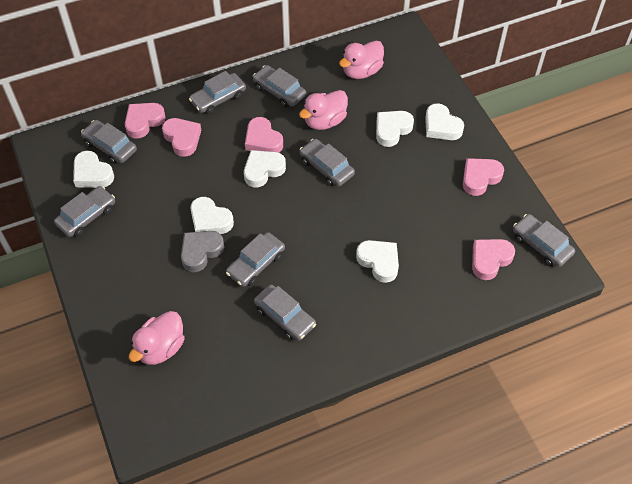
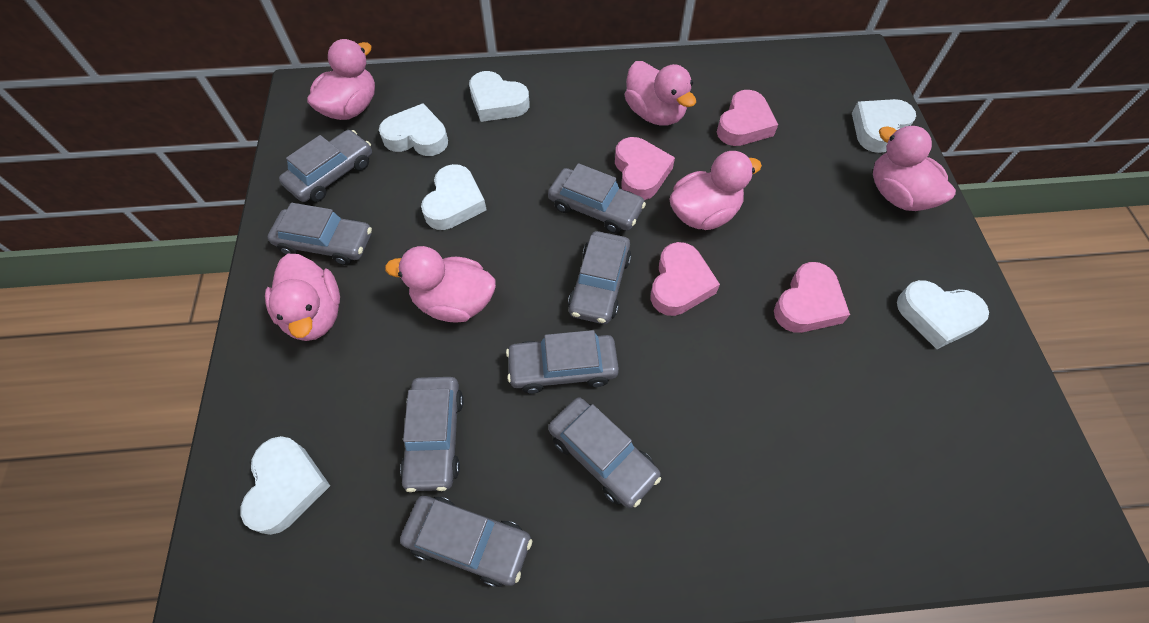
grey heart: 1 -> 0
pink duck: 3 -> 6
pink heart: 5 -> 4

